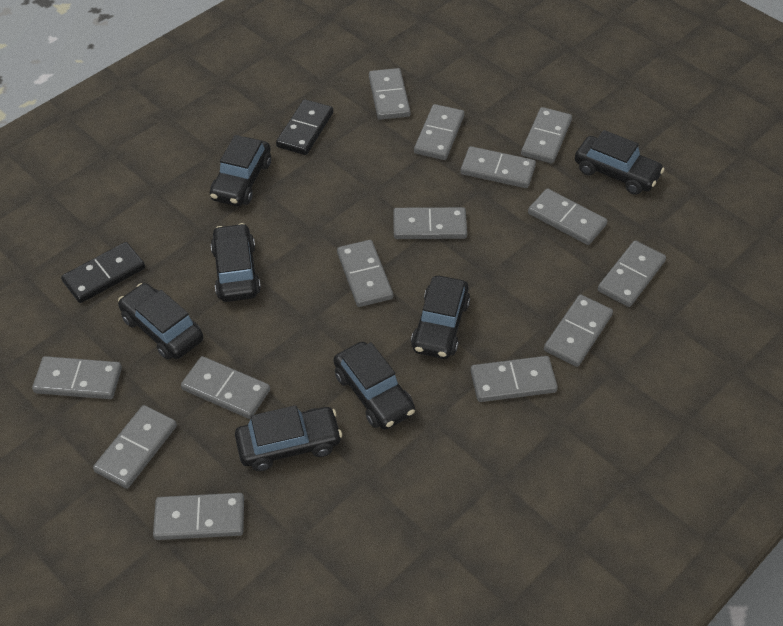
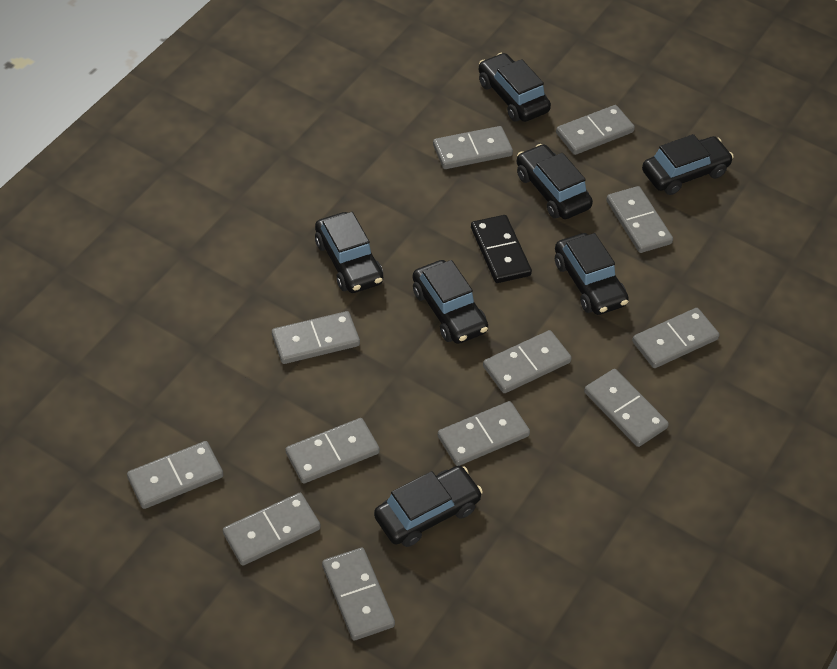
black domino: 2 -> 1
grey domino: 14 -> 12

